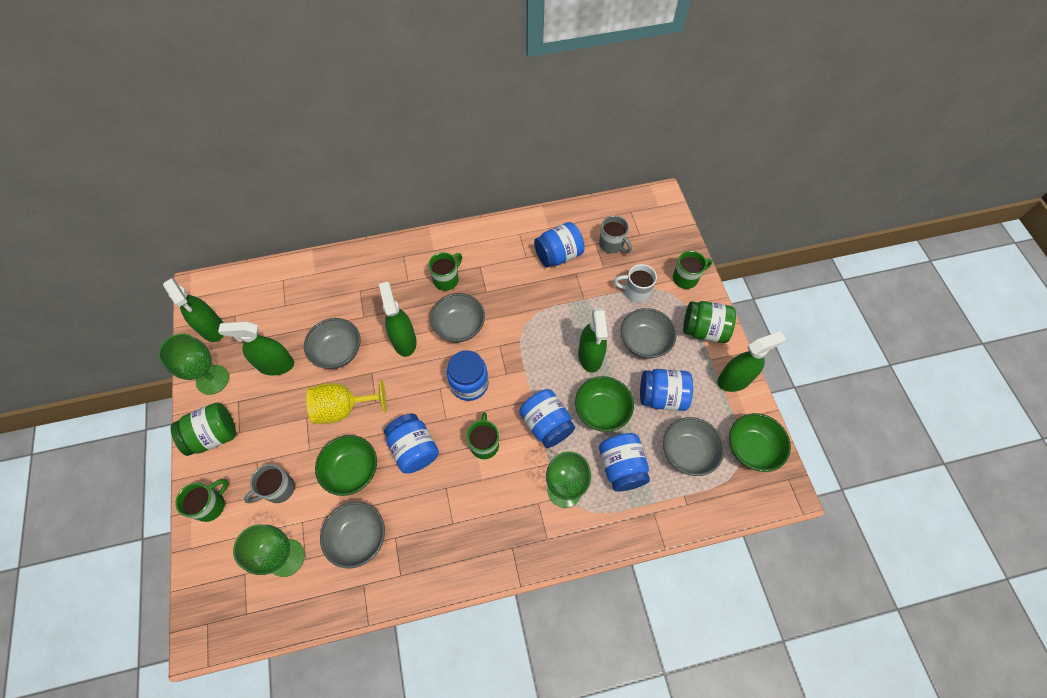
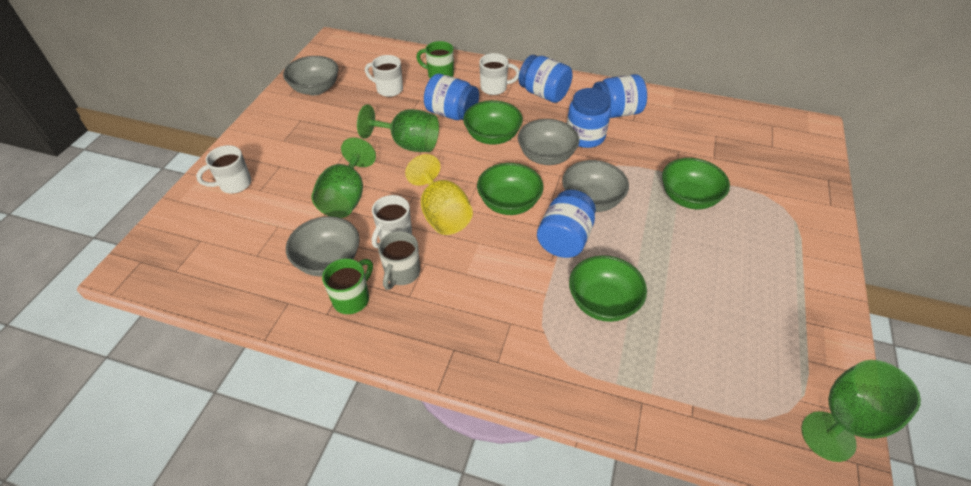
blue jar: 6 -> 5
green bowl: 3 -> 4
green jar: 2 -> 0
green mug: 4 -> 2
green spray bottle: 5 -> 0
grey bowl: 5 -> 4
grey mug: 2 -> 1
white mug: 1 -> 4

